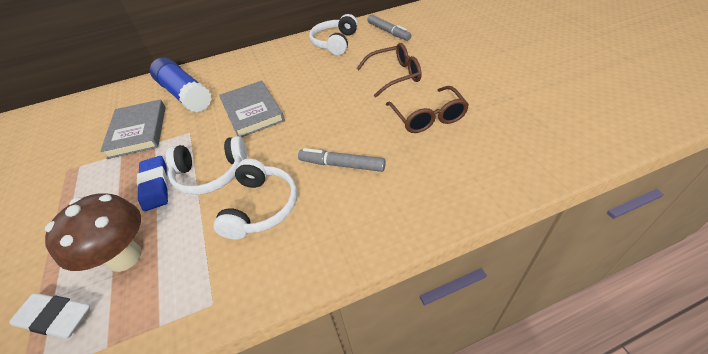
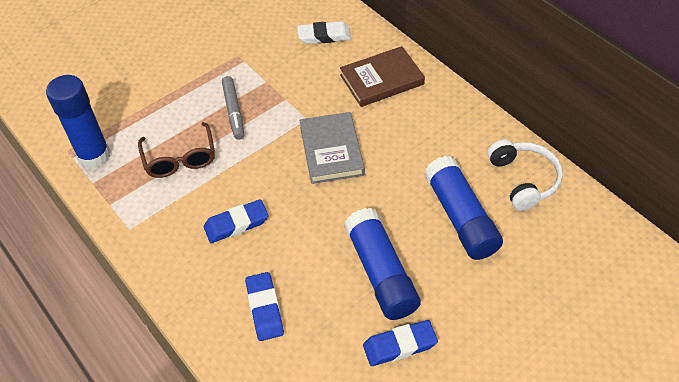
blue eraser: 1 -> 3
blue glue stick: 1 -> 3
brown book: 0 -> 1
brown glasses: 2 -> 1
brown mushroom: 1 -> 0
grey book: 2 -> 1
grey marker: 2 -> 1
white headphones: 3 -> 1

